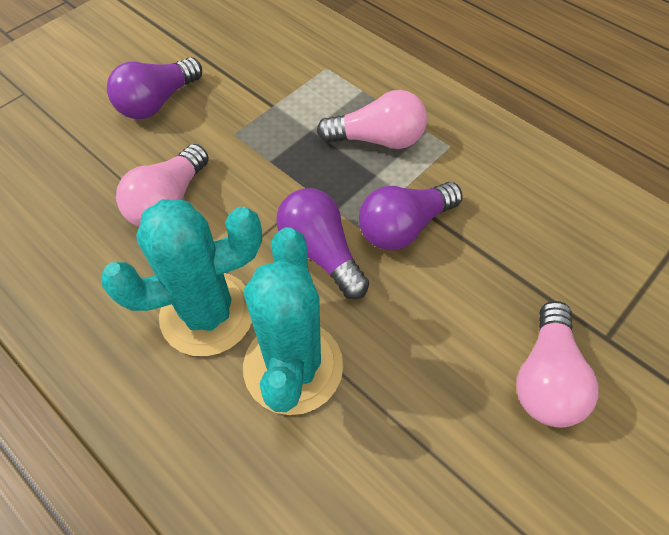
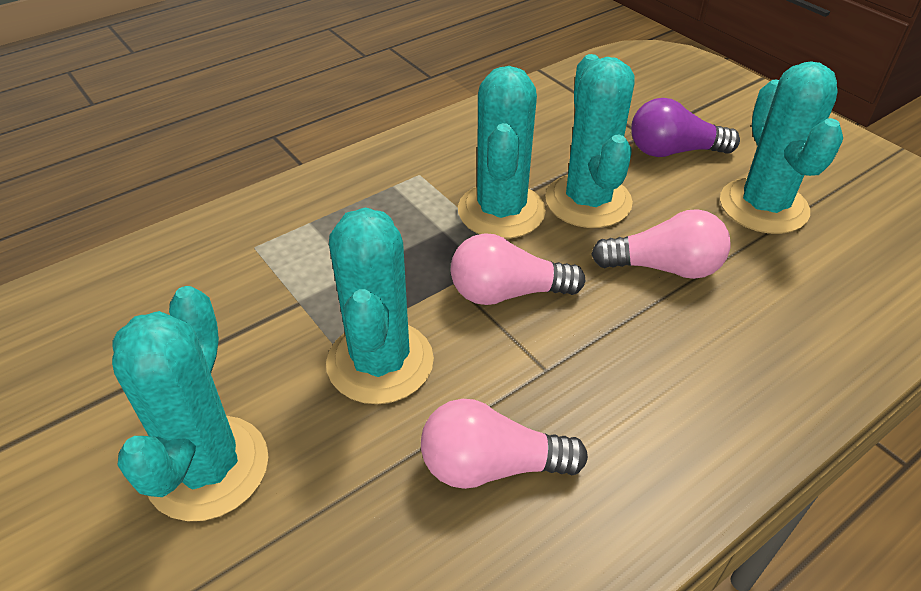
purple light bulb: 3 -> 1
turquoise cactus: 2 -> 5

